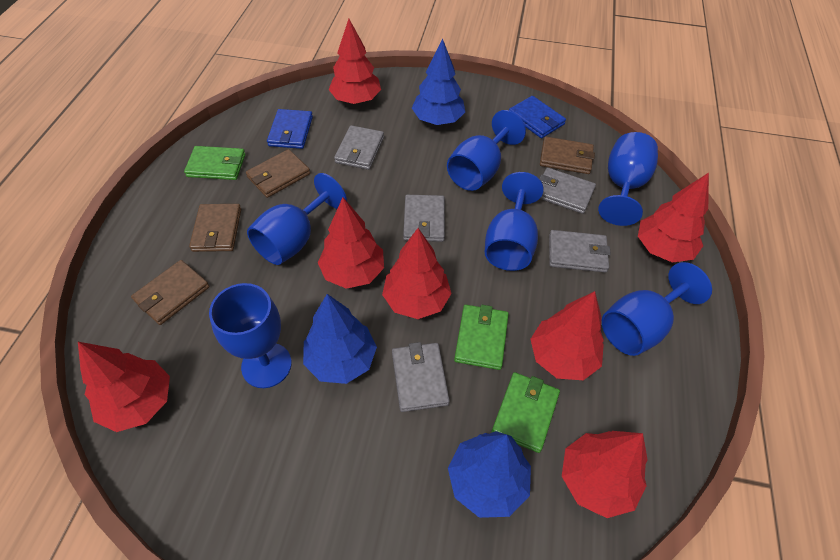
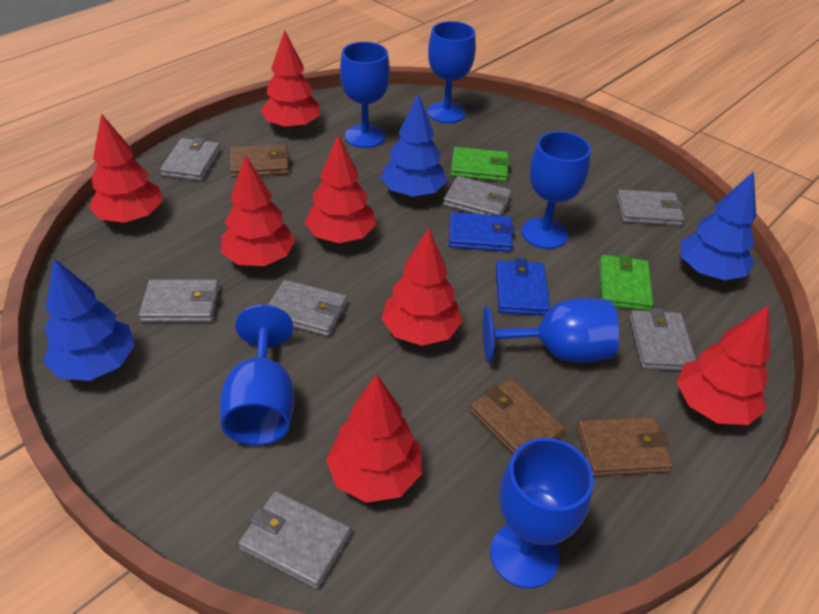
brown wallet: 4 -> 3
green wallet: 3 -> 2
grey wallet: 5 -> 7

